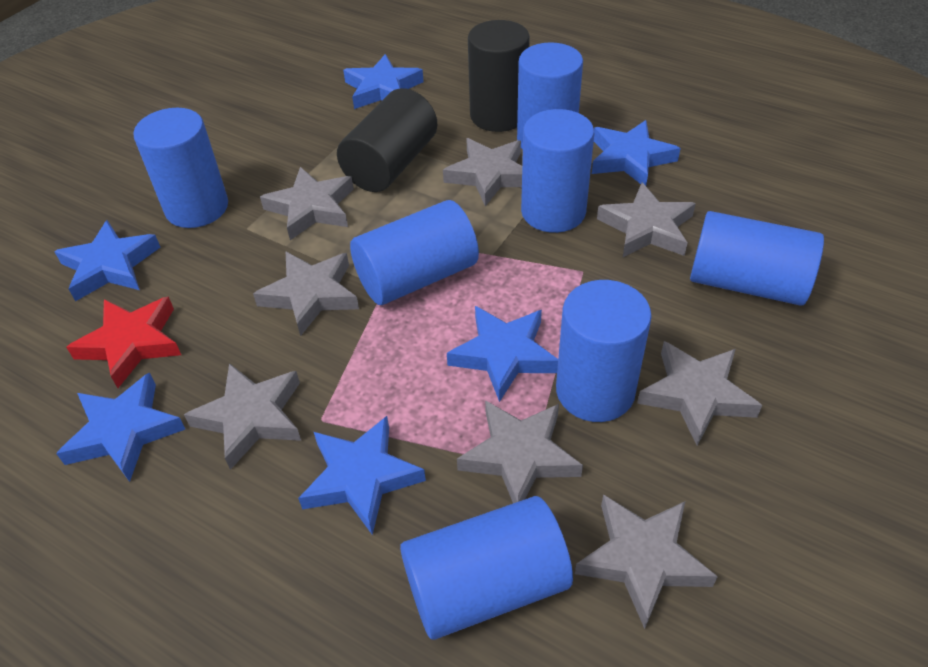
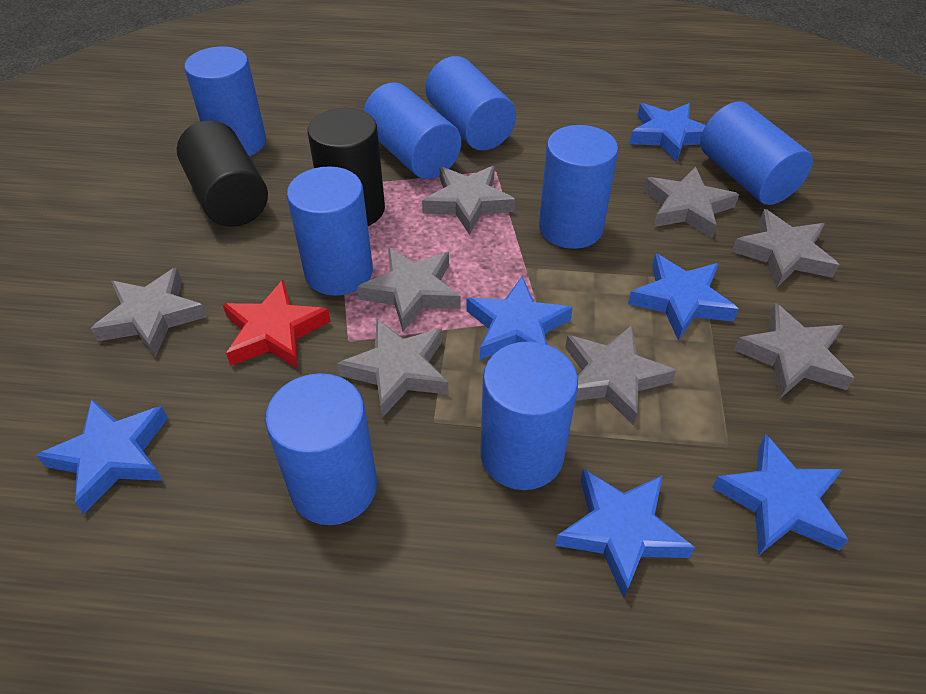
blue cylinder: 7 -> 8

